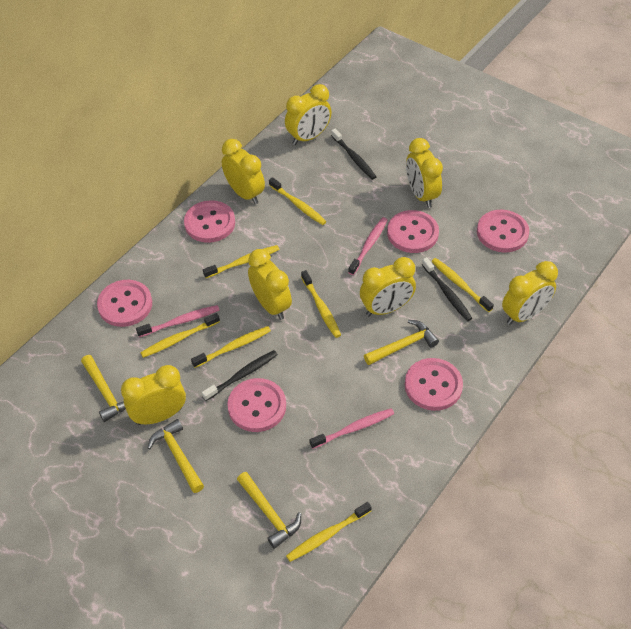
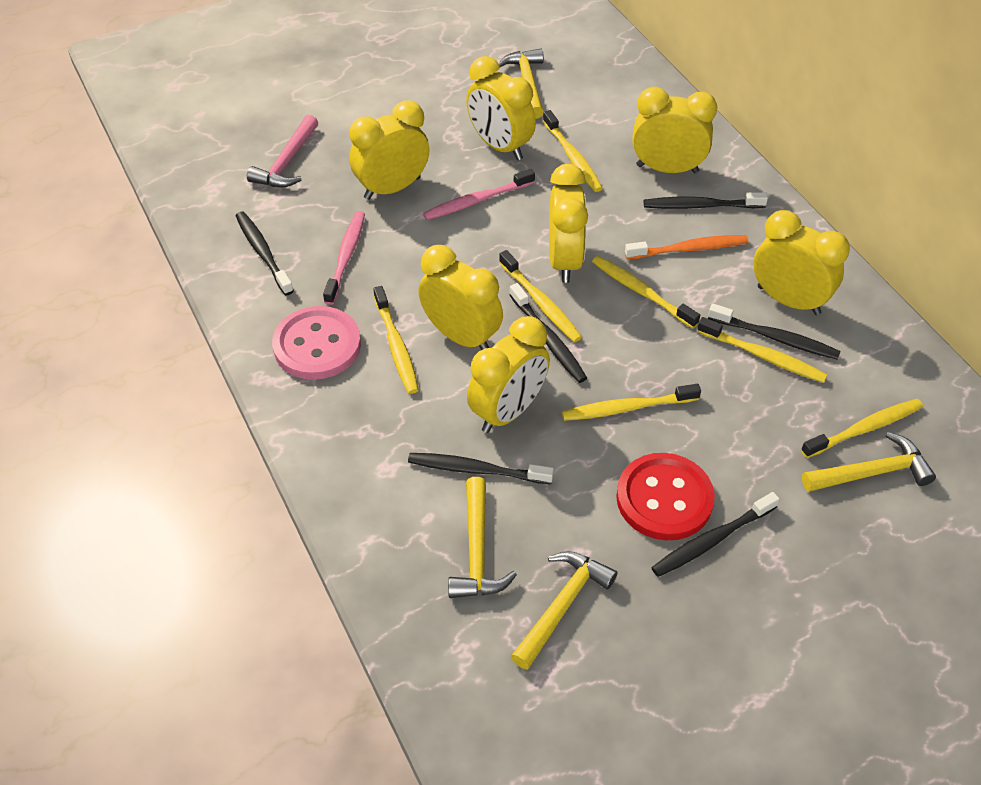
black toothbrush: 3 -> 6
orange toothbrush: 0 -> 1
pink button: 6 -> 1
pink hammer: 0 -> 1
pink toothbrush: 3 -> 2
red button: 0 -> 1

